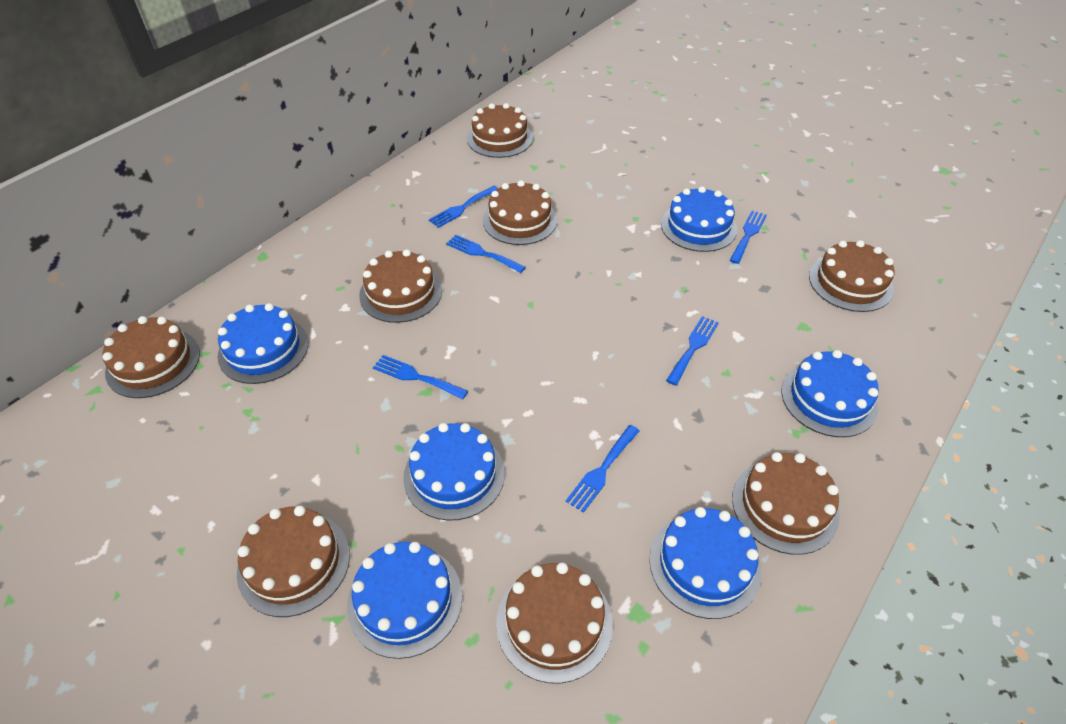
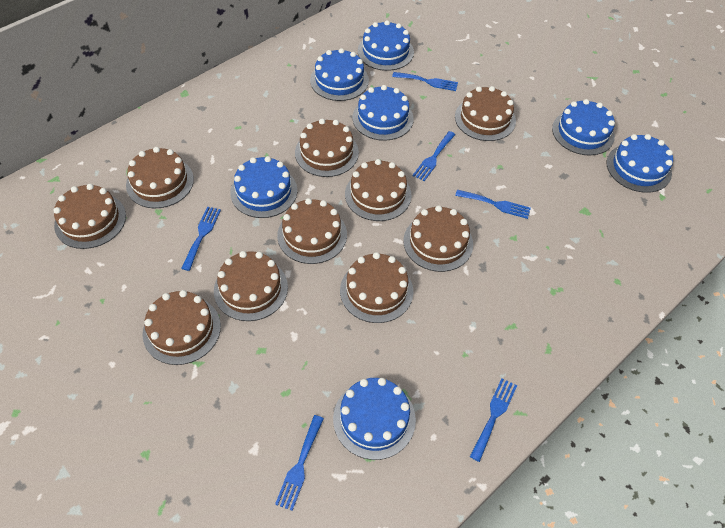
blue cake: 6 -> 7
brown cake: 8 -> 10

